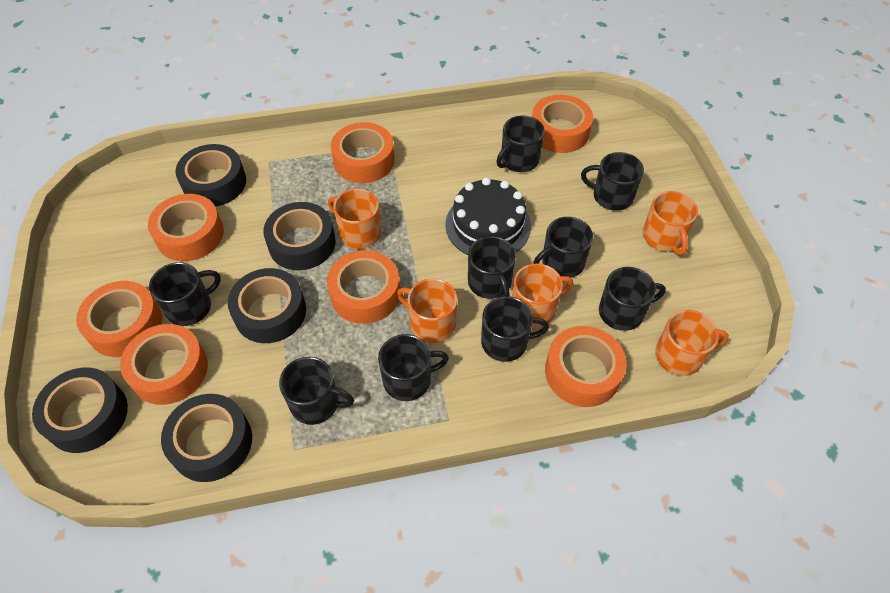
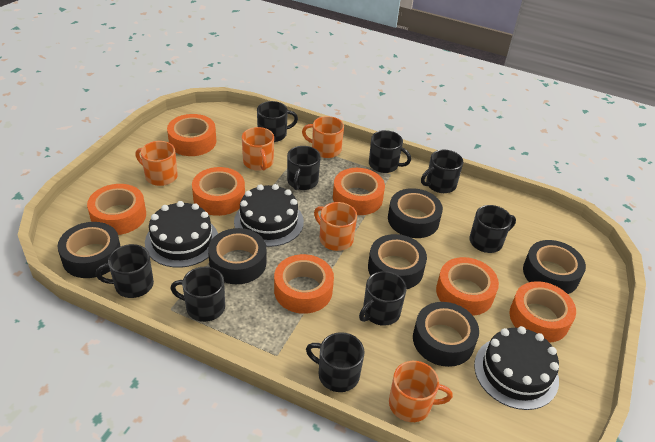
black cake: 1 -> 3
black tape: 5 -> 6

